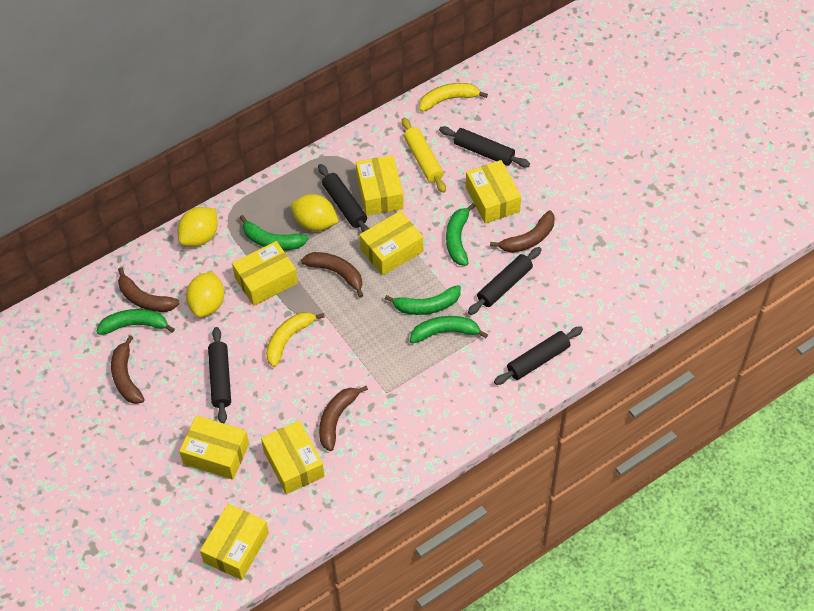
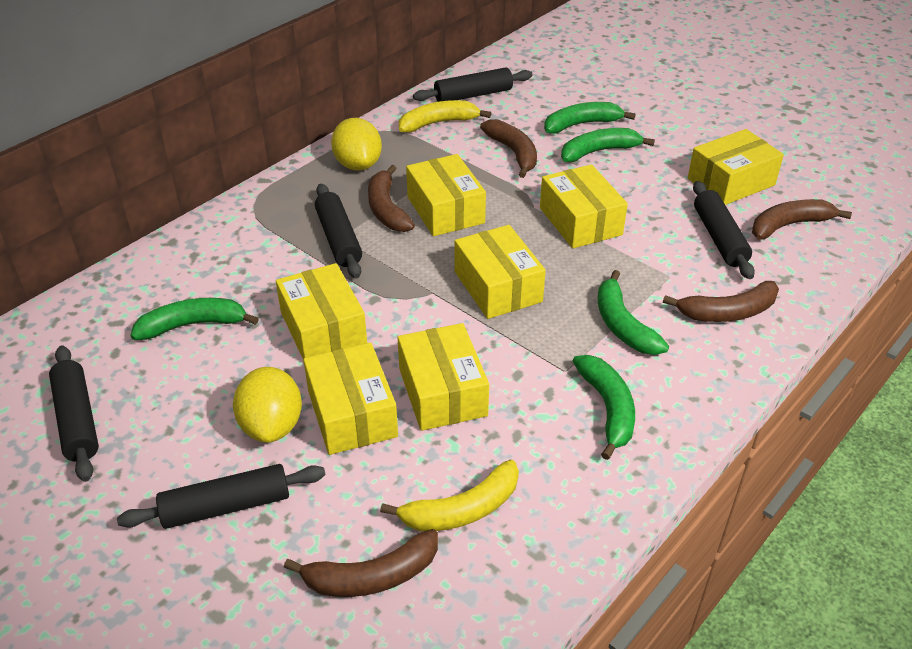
yellow lemon: 3 -> 2
yellow rolling pin: 1 -> 0

